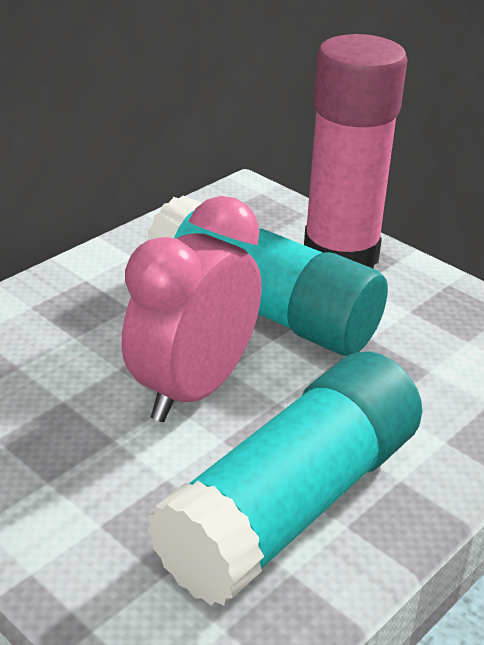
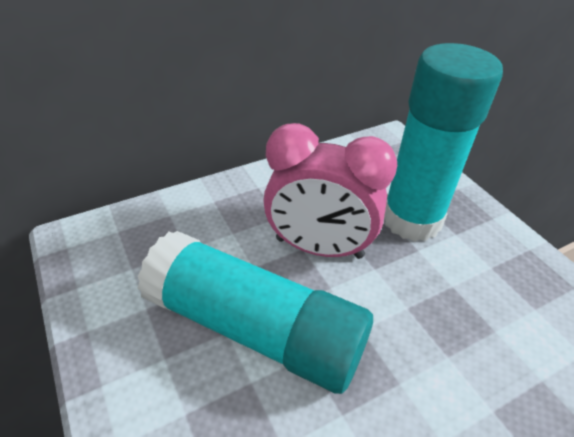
pink glue stick: 1 -> 0

